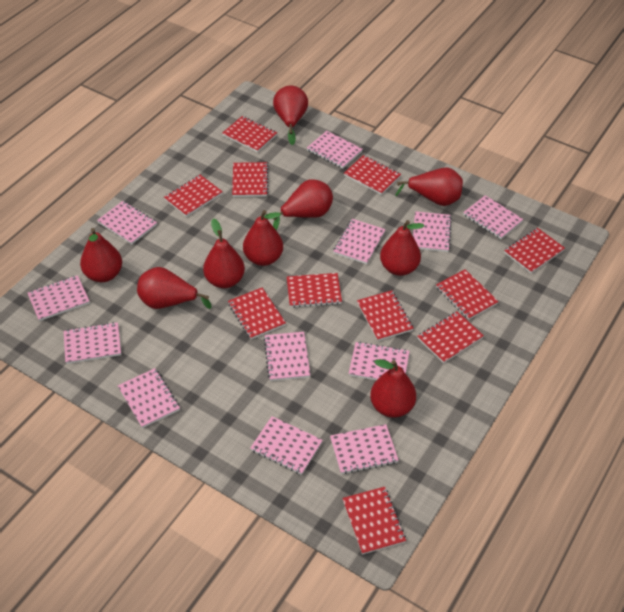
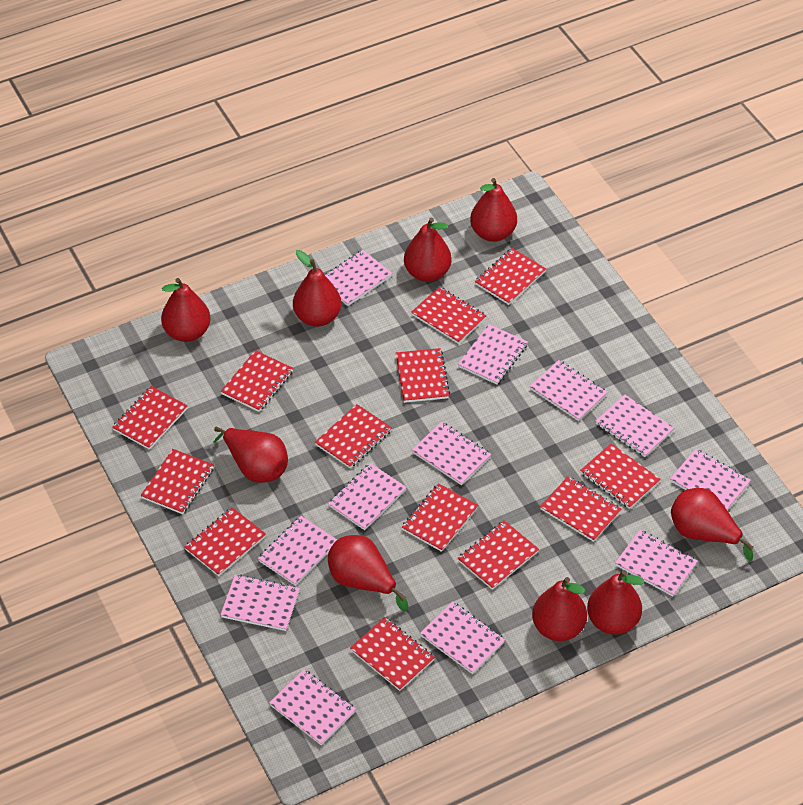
red notebook: 11 -> 13

